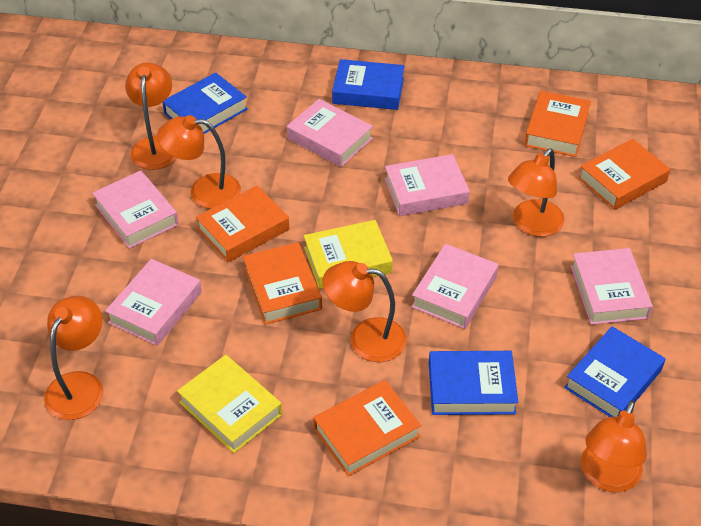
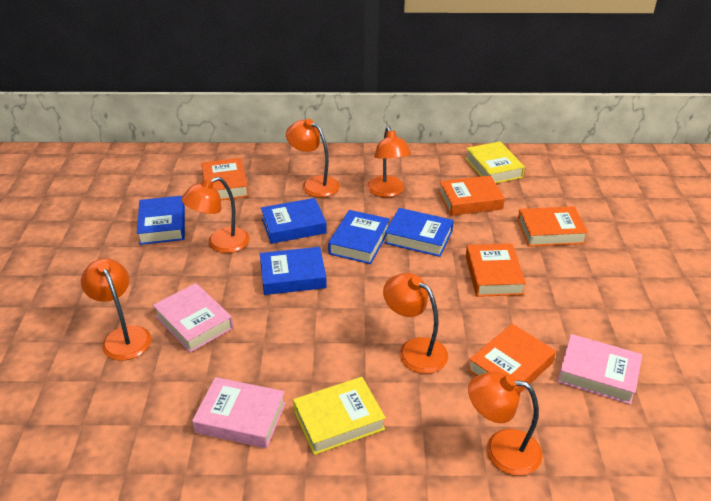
blue book: 4 -> 5
pink book: 6 -> 3

